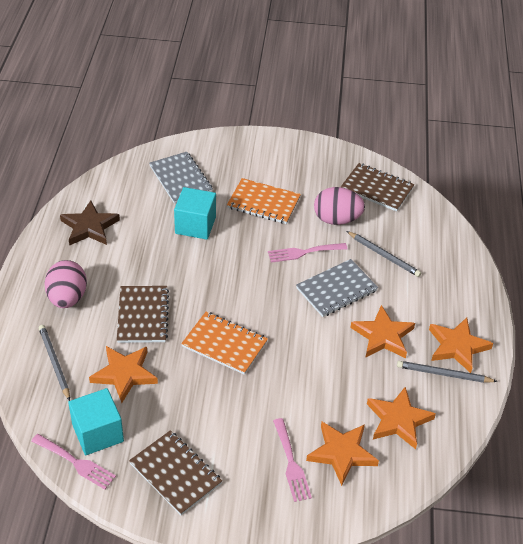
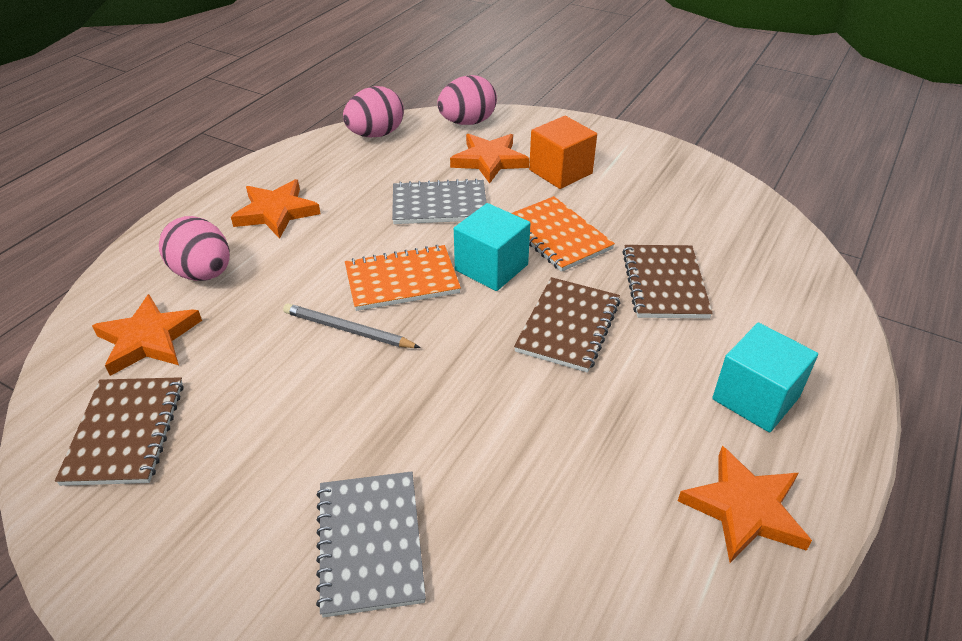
brown star: 1 -> 0
grey pencil: 3 -> 1
orange cube: 0 -> 1
orange star: 5 -> 4
pink egg: 2 -> 3
pink fork: 3 -> 0

